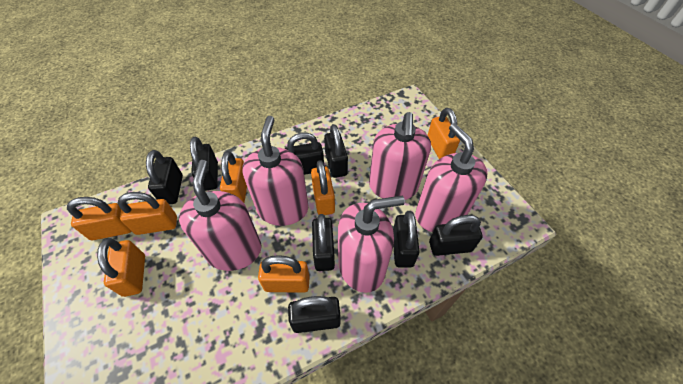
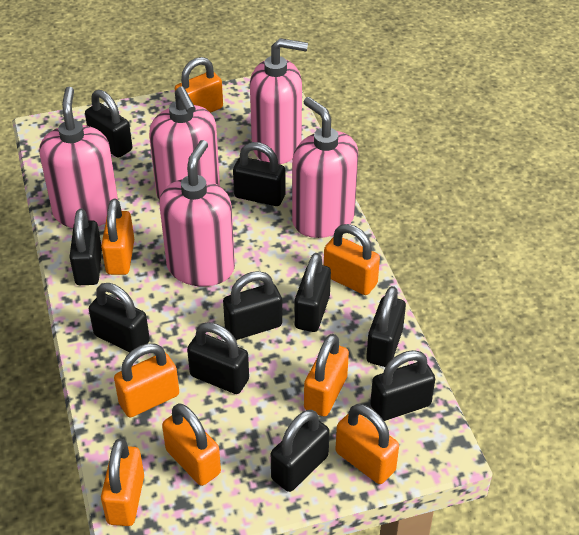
black padlock: 8 -> 10
orange padlock: 7 -> 8

